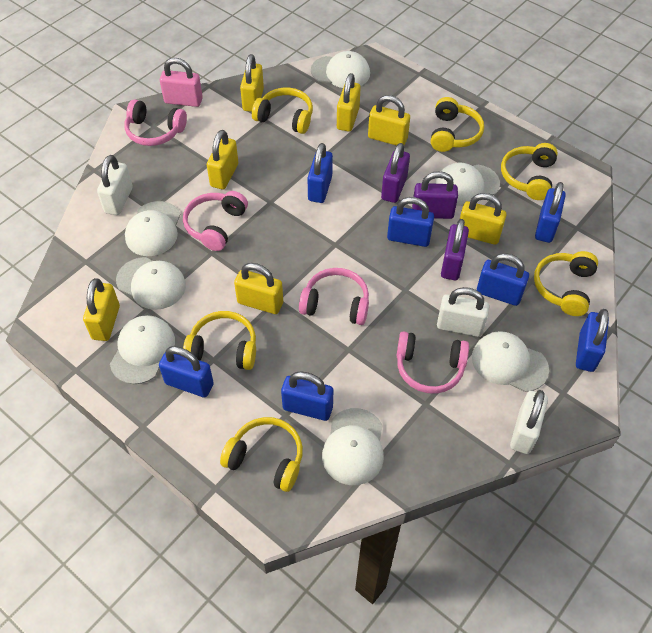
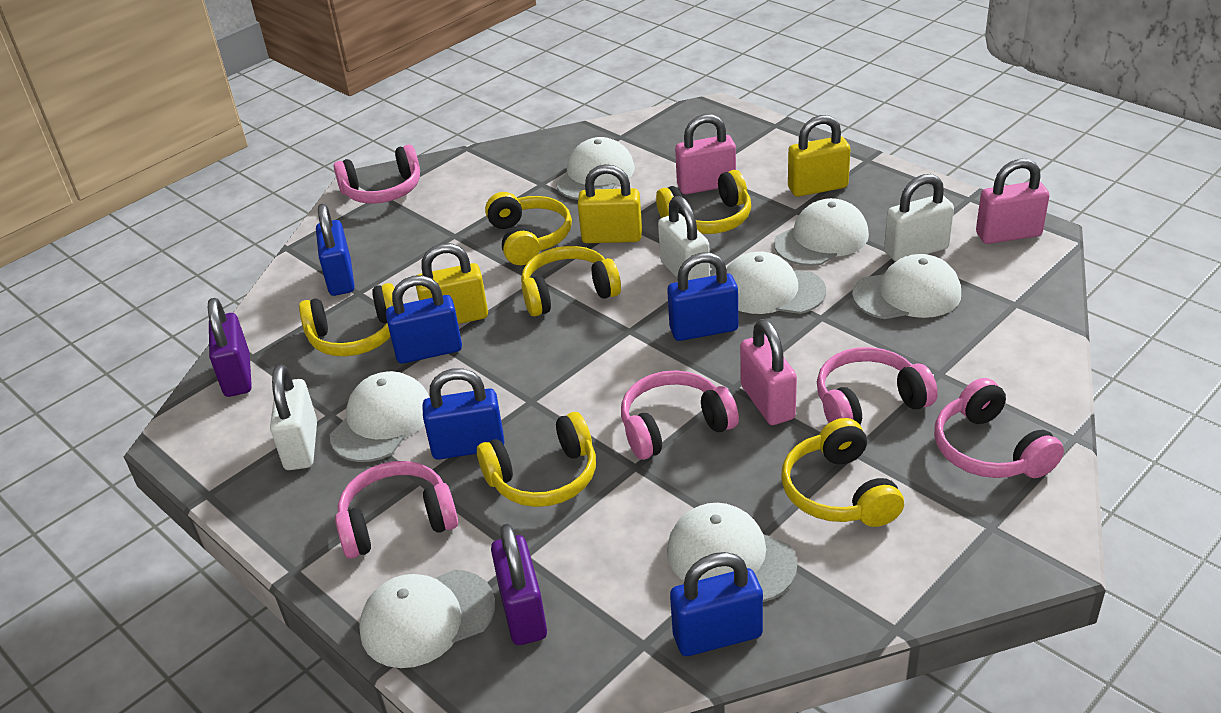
blue padlock: 7 -> 5
pink headphones: 4 -> 5
pink padlock: 1 -> 3
purple padlock: 3 -> 2
yellow padlock: 7 -> 3

